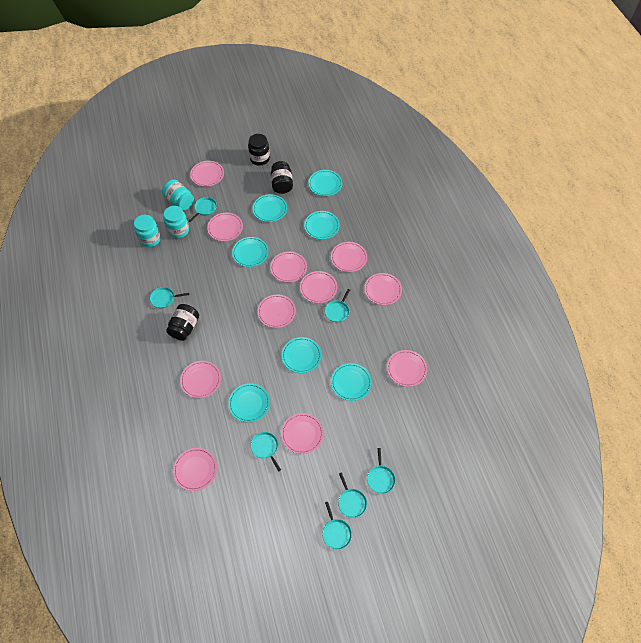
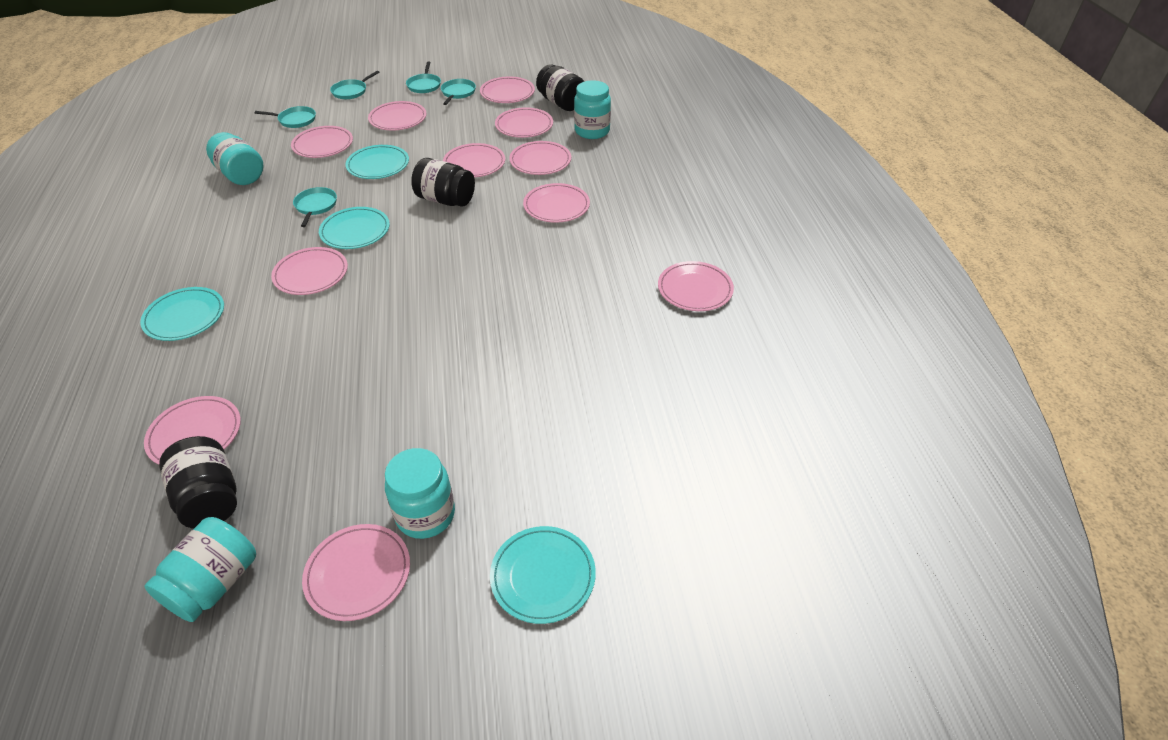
turquoise jar: 3 -> 4
turquoise pan: 7 -> 5
turquoise plate: 7 -> 4

